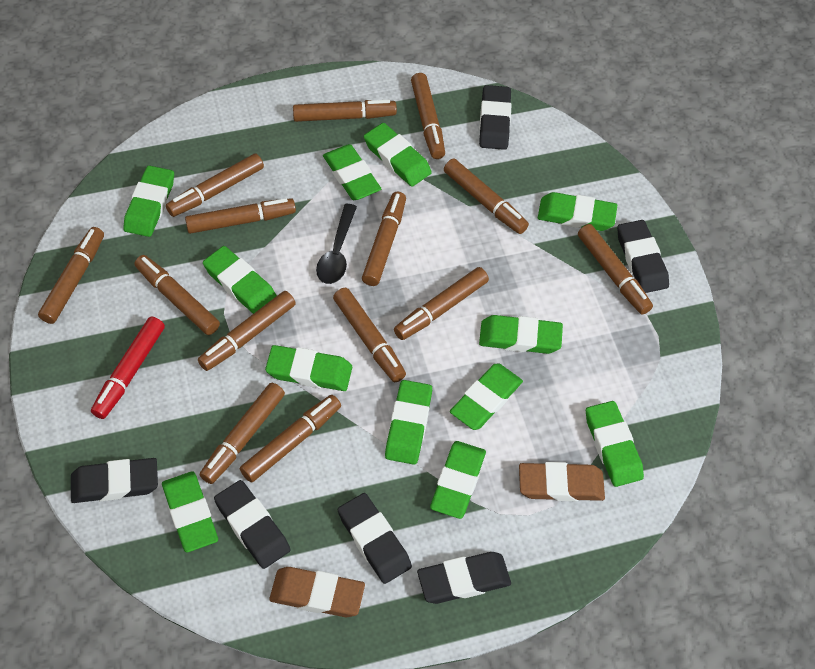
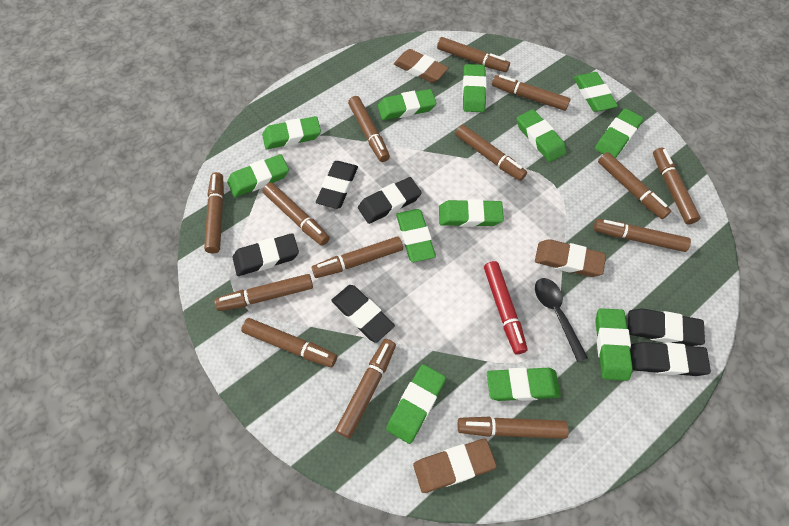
brown eraser: 2 -> 3

